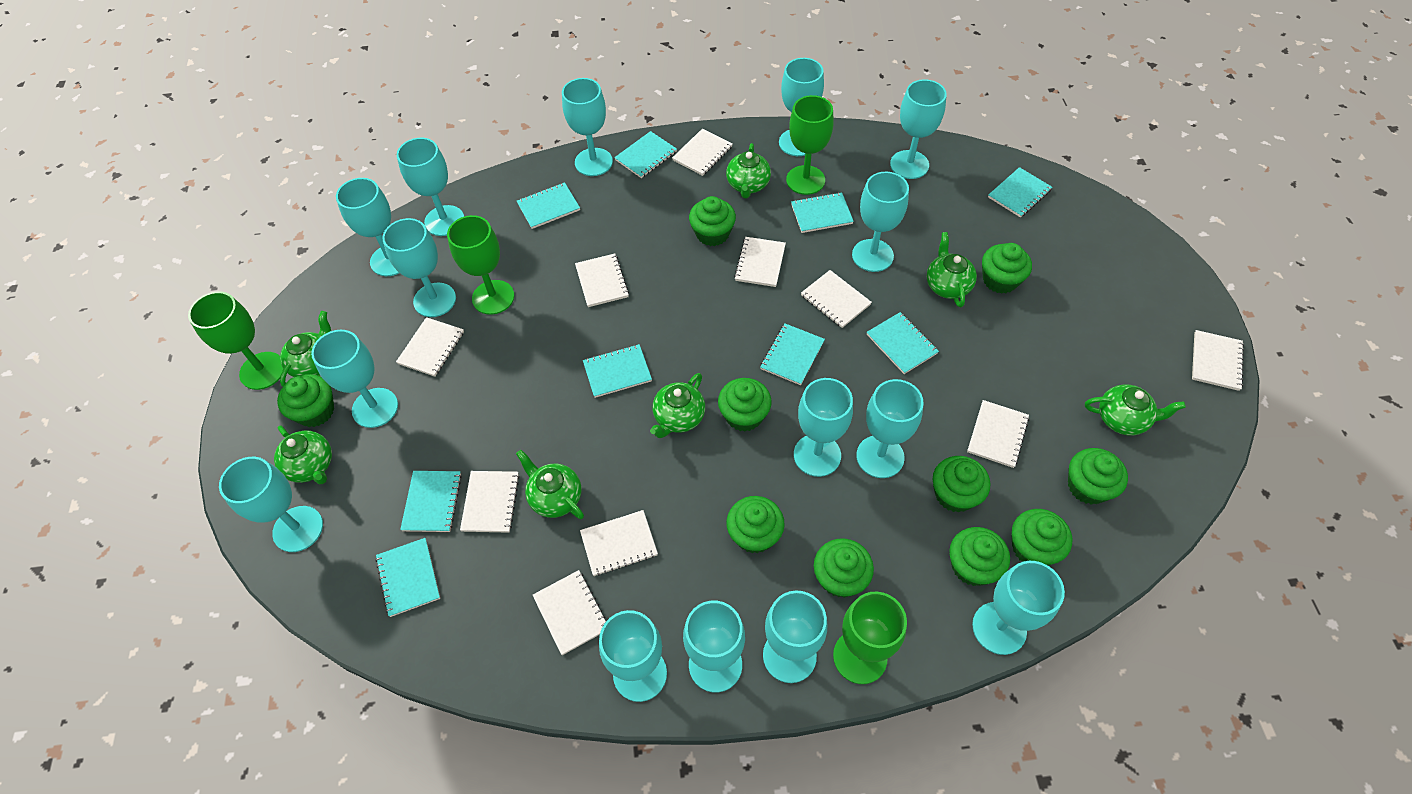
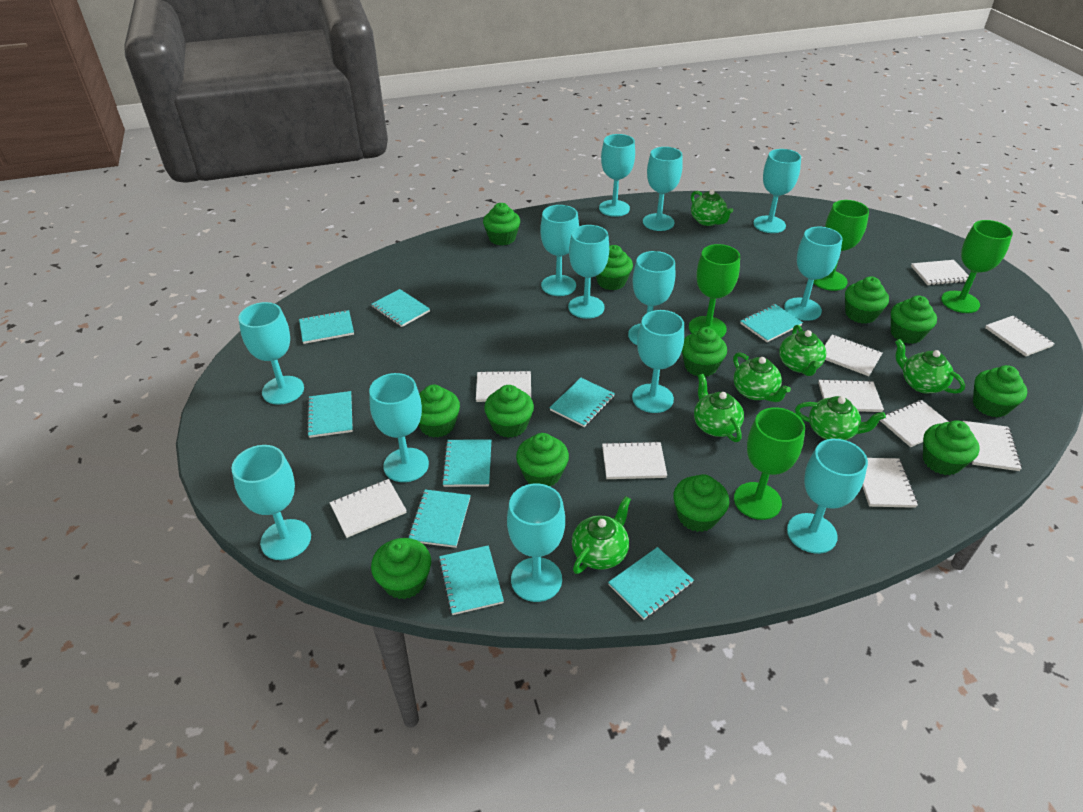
green cupcake: 10 -> 12
turquoise goblet: 15 -> 13

